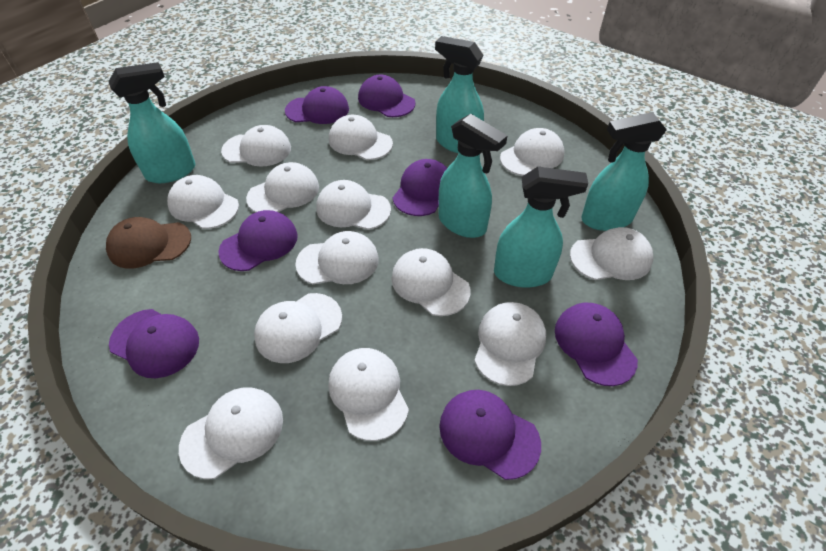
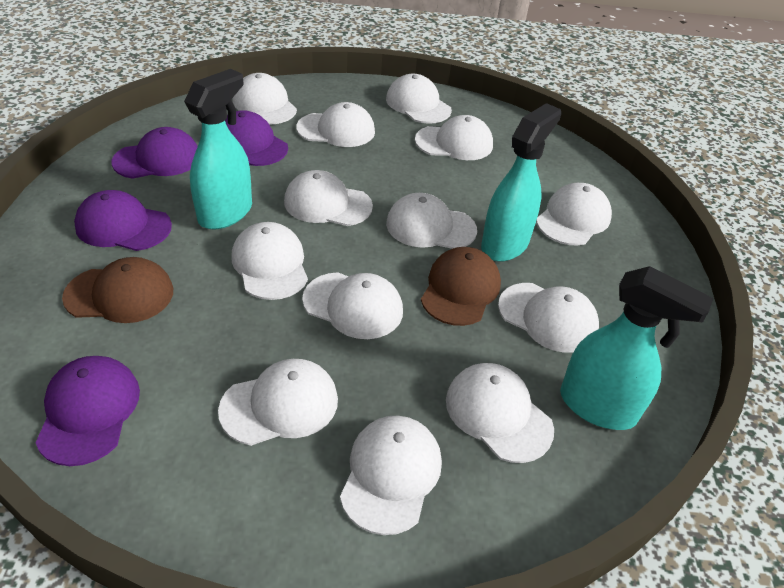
brown cap: 1 -> 2
purple cap: 7 -> 4
turquoise spray bottle: 5 -> 3

